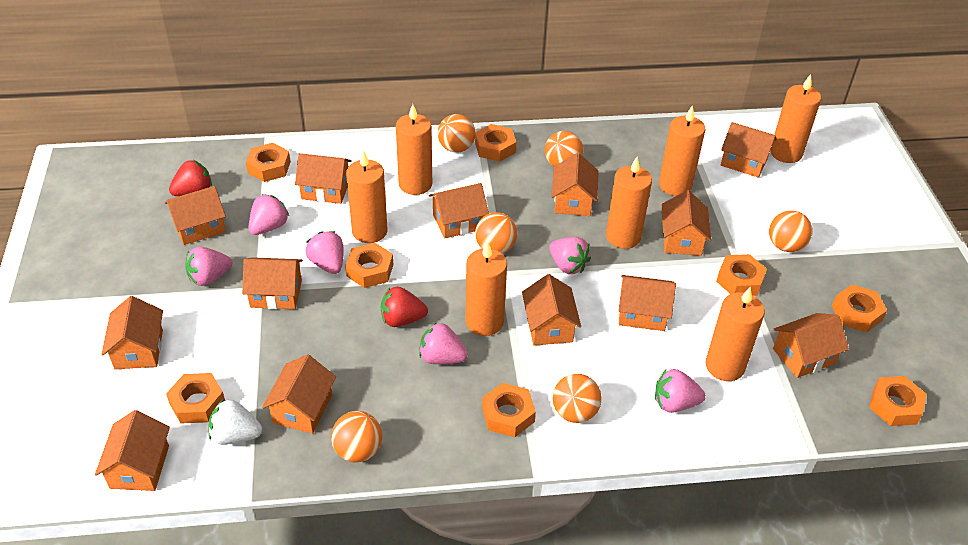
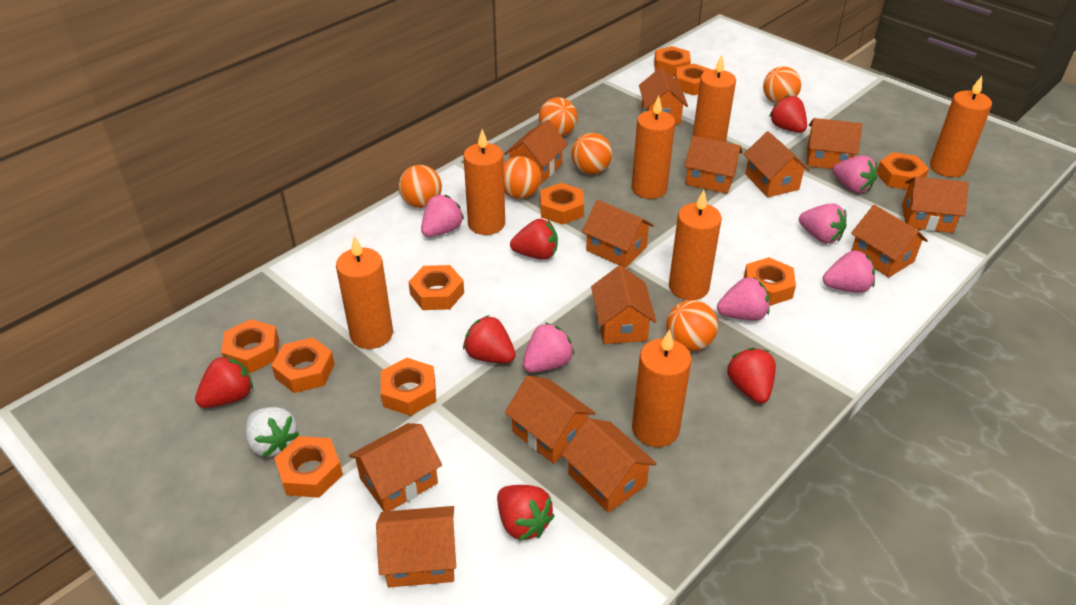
orange nut: 8 -> 10
red strawberry: 2 -> 6

